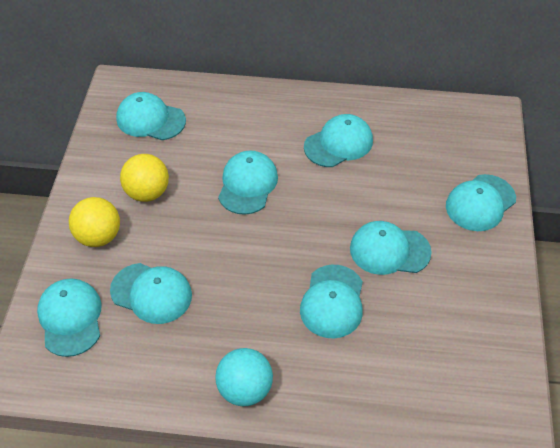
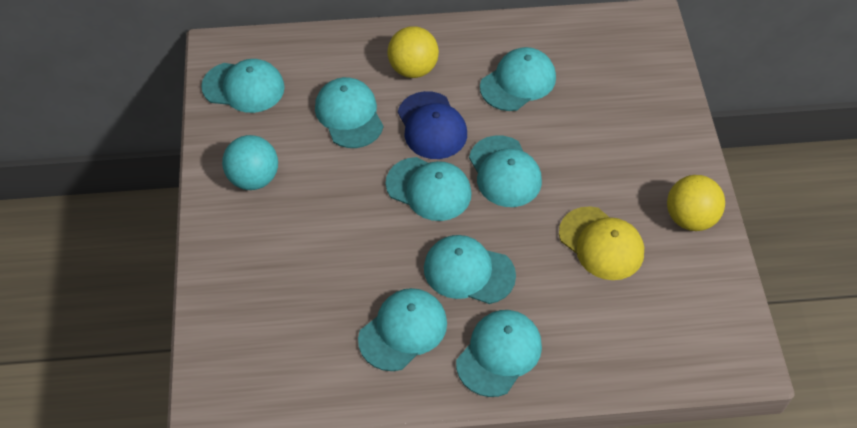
blue cap: 0 -> 1
yellow cap: 0 -> 1

